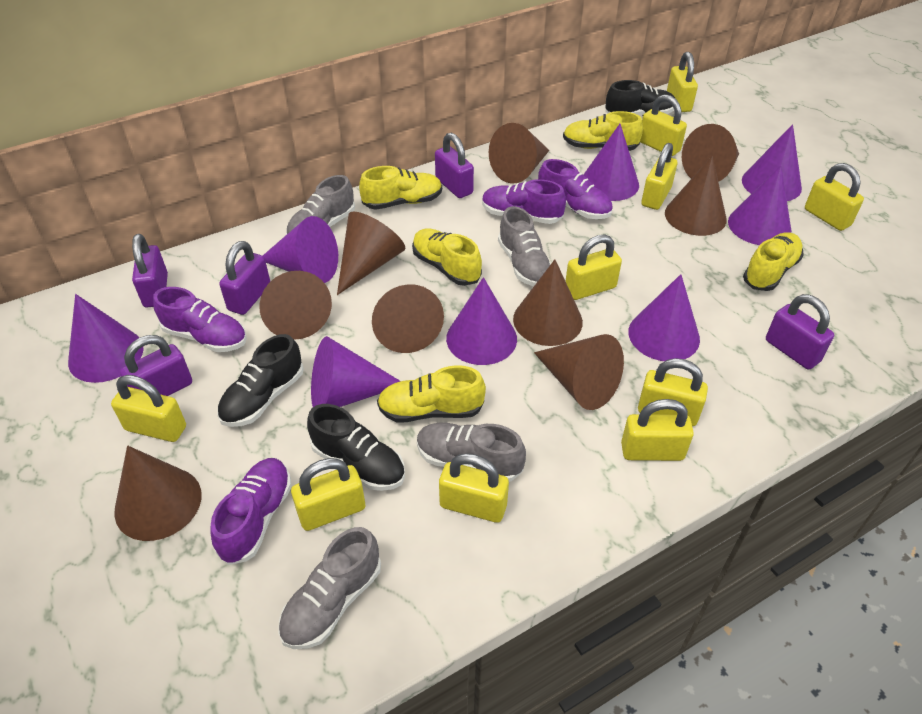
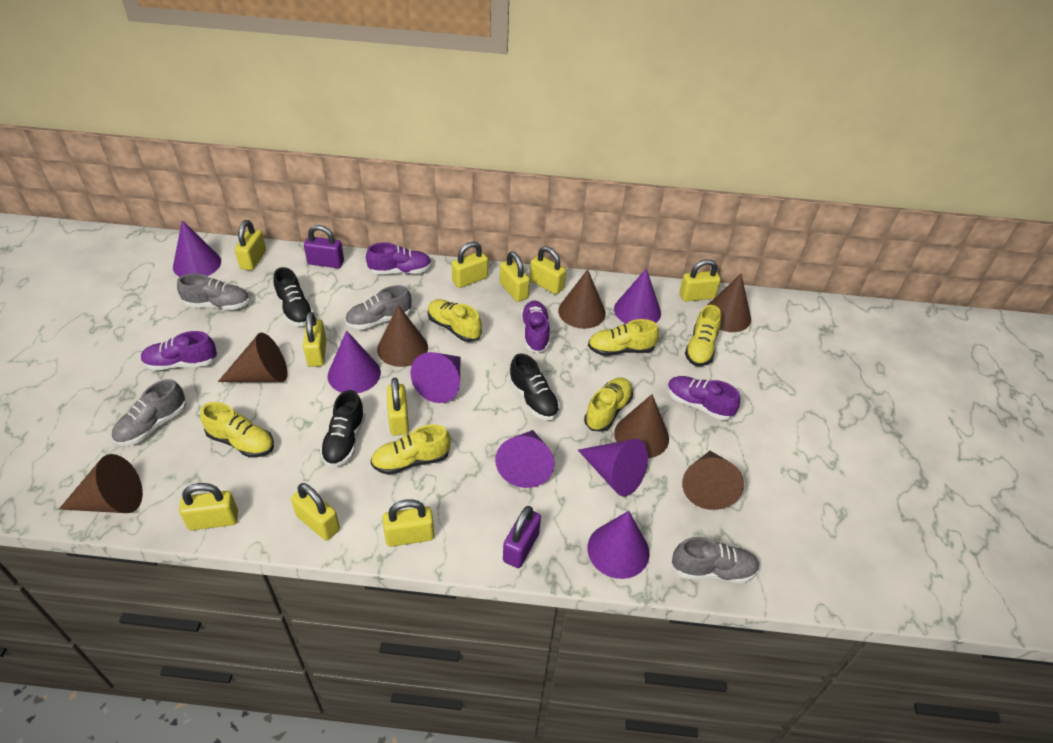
brown cone: 9 -> 7
purple cone: 8 -> 7
purple padlock: 5 -> 2
yellow shoe: 5 -> 6

